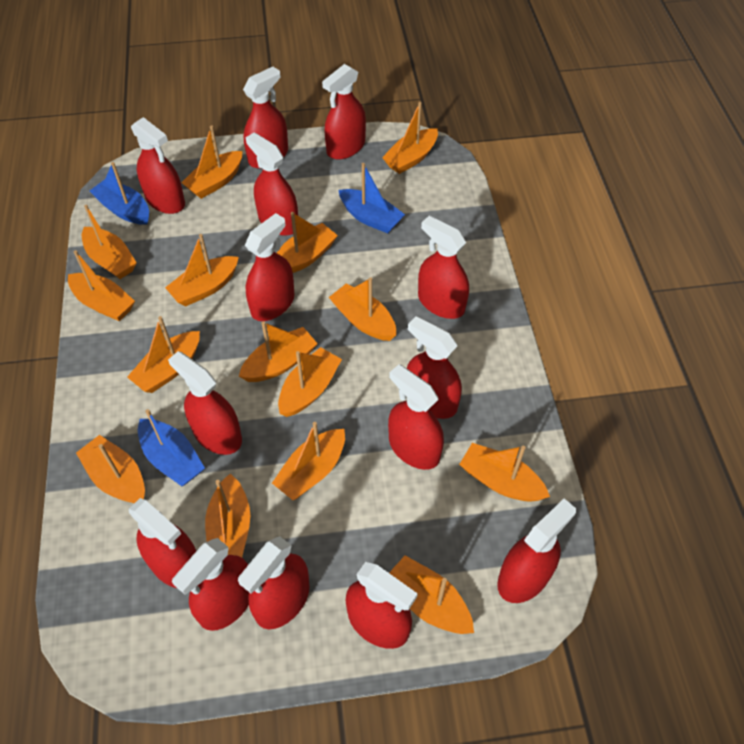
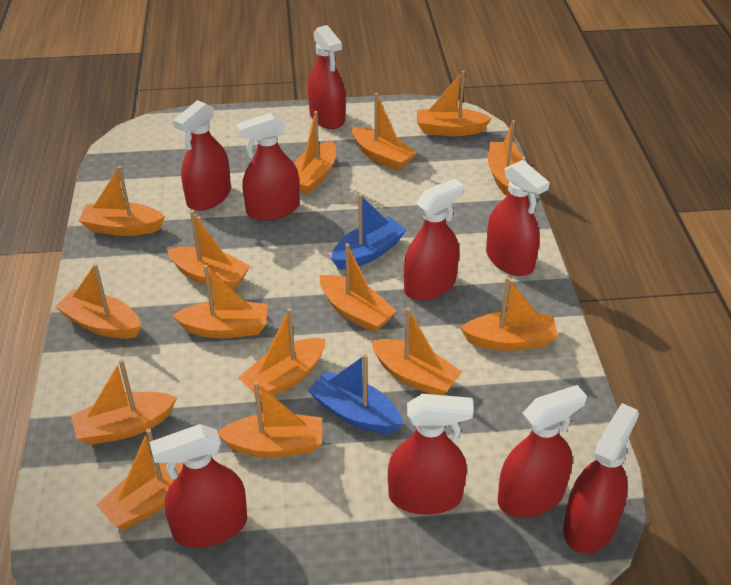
blue boat: 3 -> 2
red spray bottle: 14 -> 9

